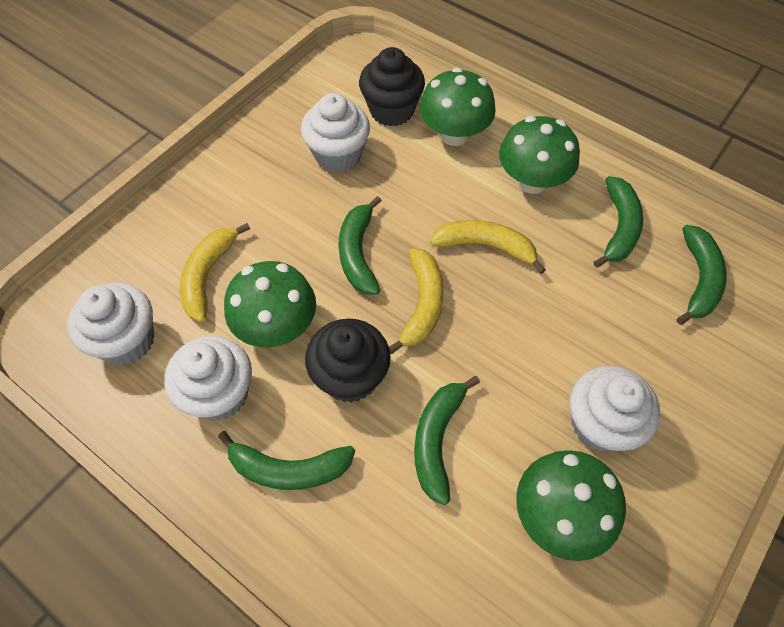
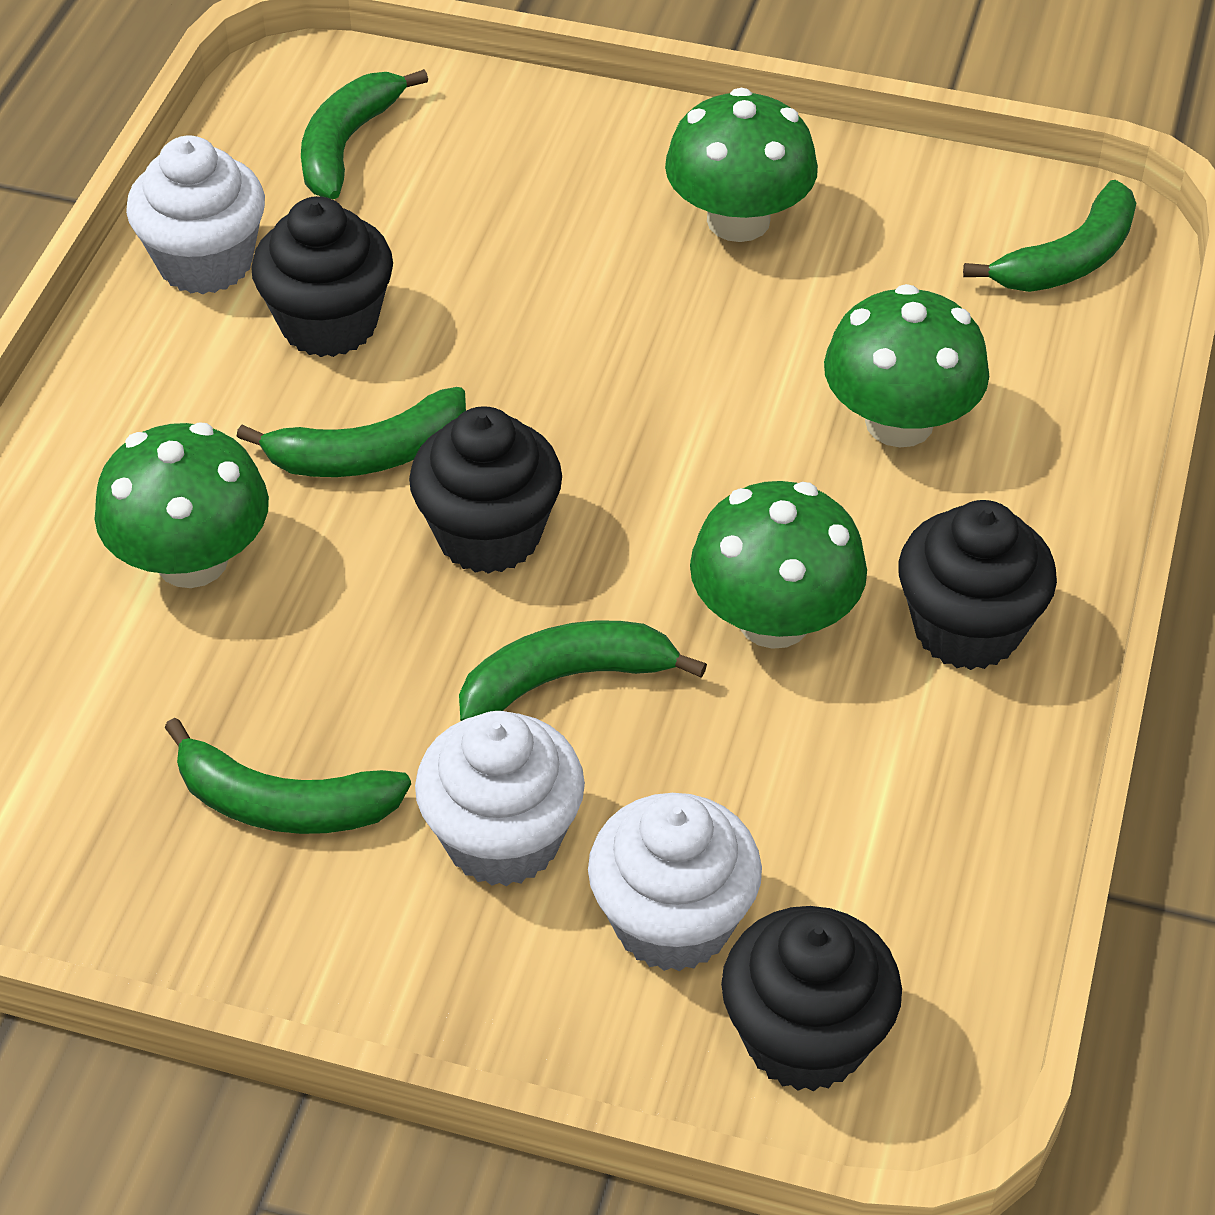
black cupcake: 2 -> 4
white cupcake: 4 -> 3
yellow banana: 3 -> 0

